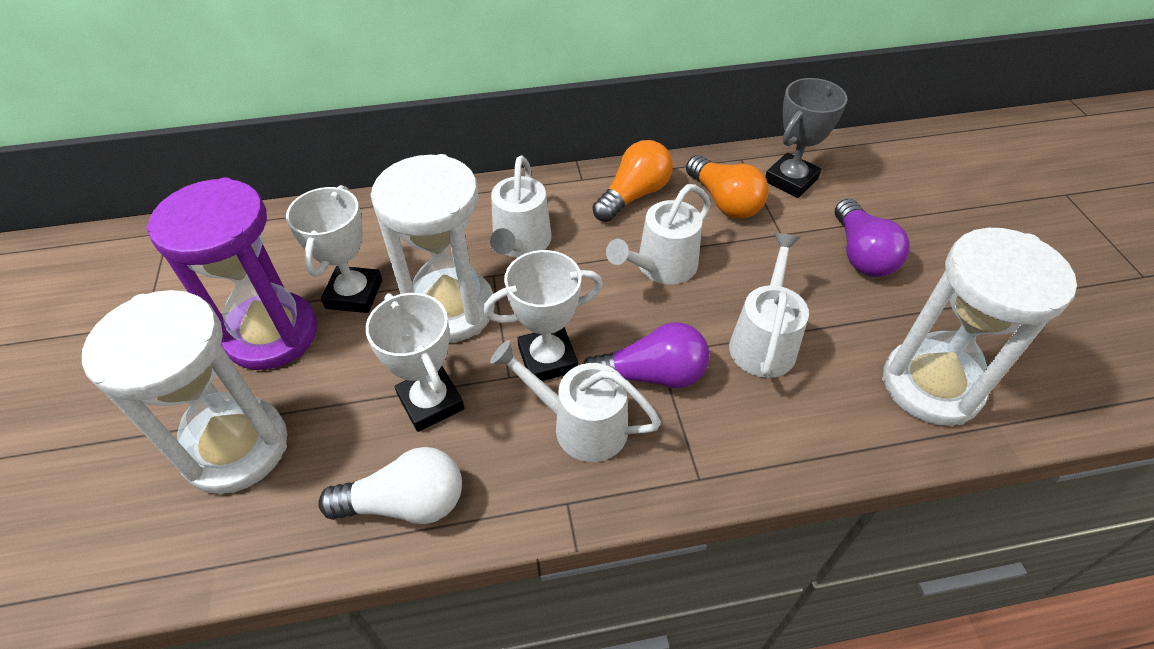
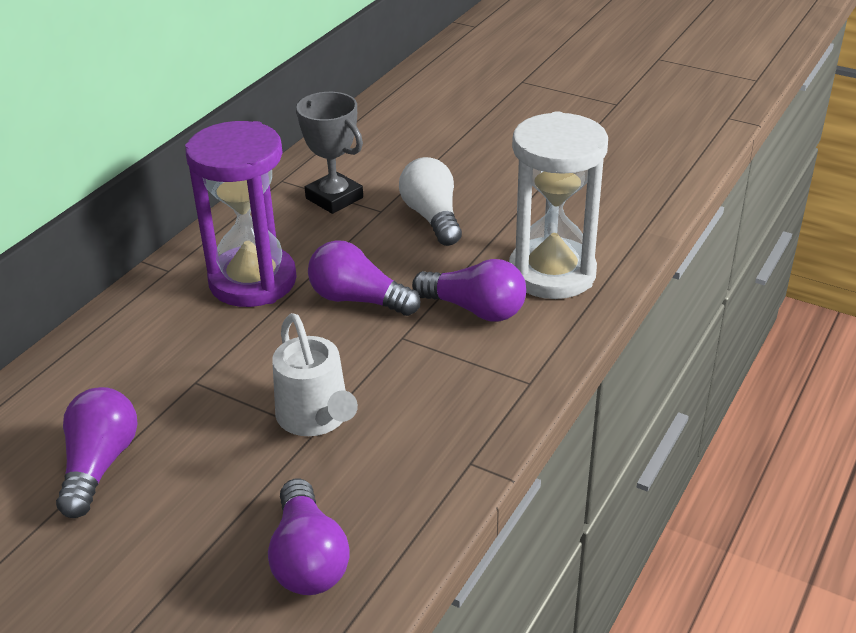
orange light bulb: 2 -> 0
purple light bulb: 2 -> 4
white hourglass: 3 -> 1
white trophy: 3 -> 0
white watering can: 4 -> 1

